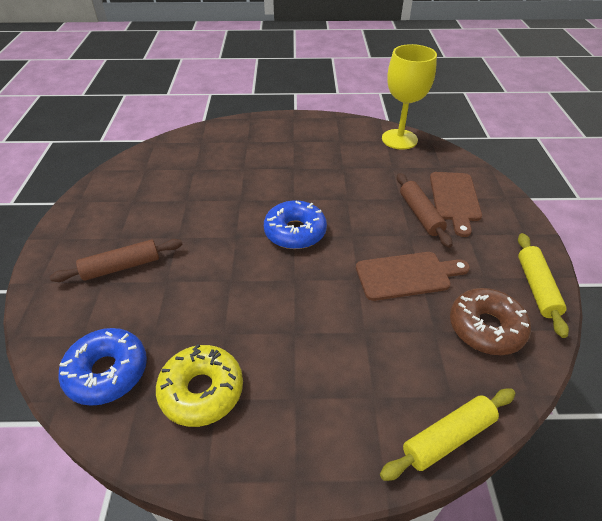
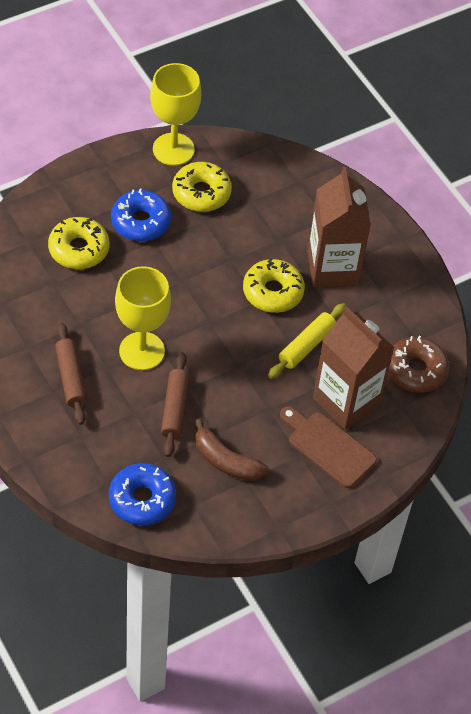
brown banana: 0 -> 1
brown carton: 0 -> 2
brown cutting board: 2 -> 1
yellow donut: 1 -> 3
yellow goblet: 1 -> 2
yellow rolling pin: 2 -> 1

